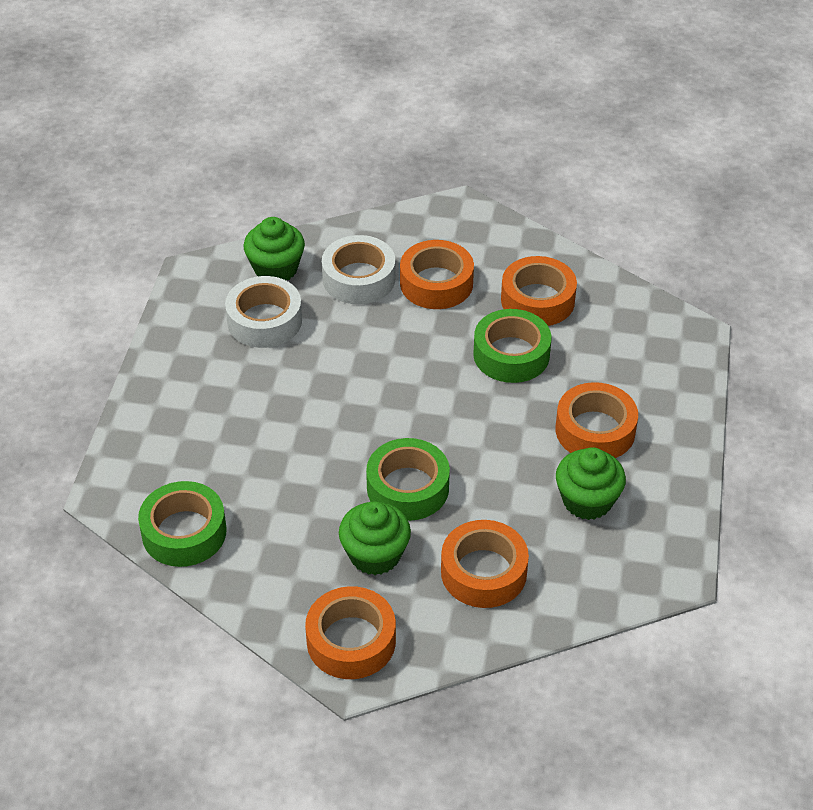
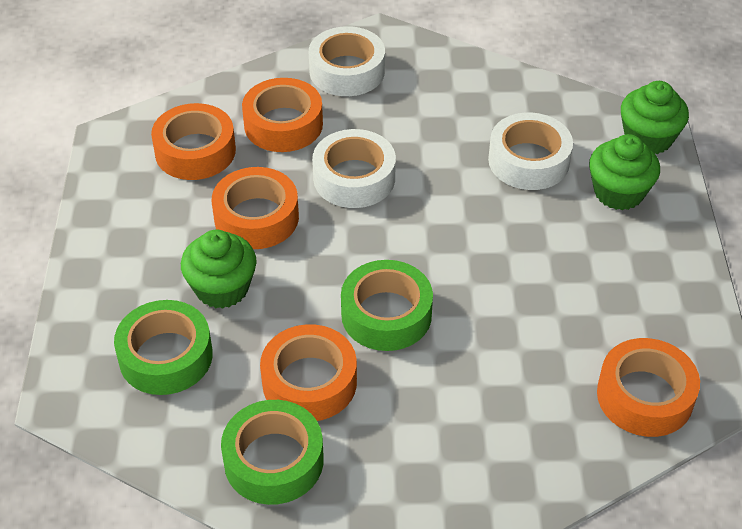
white tape: 2 -> 3

